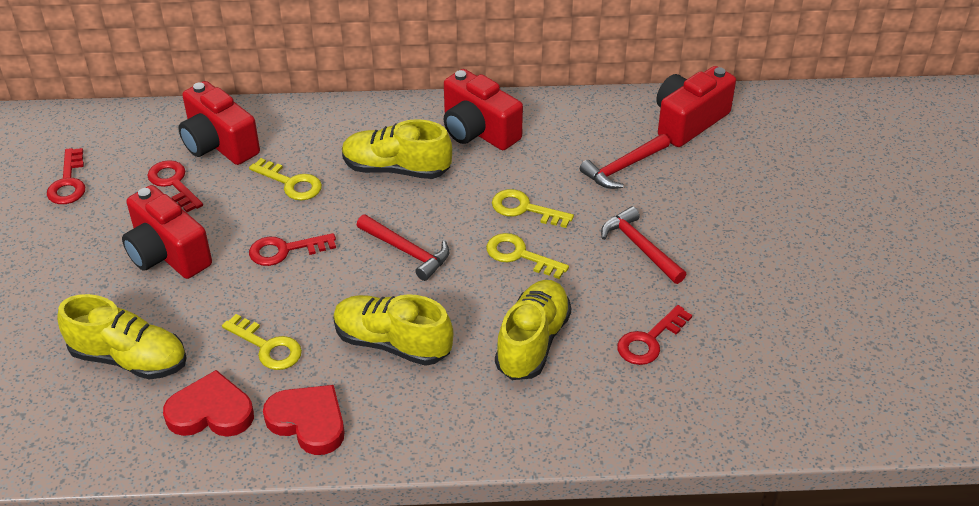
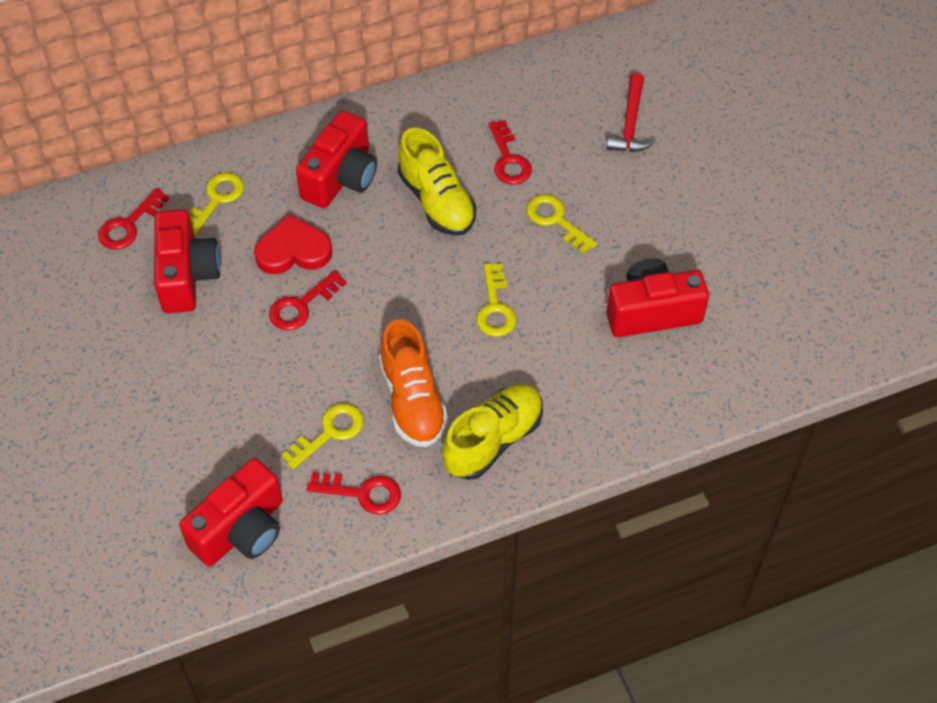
orange shoe: 0 -> 1
red hammer: 3 -> 1
red heart: 2 -> 1
yellow shoe: 4 -> 2

